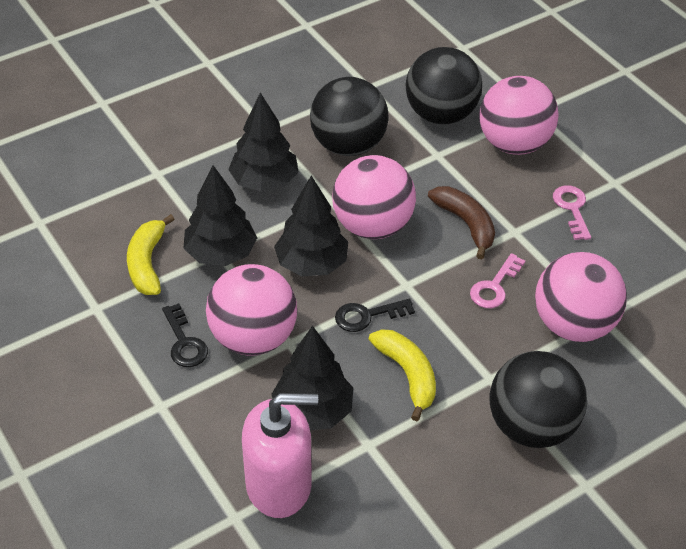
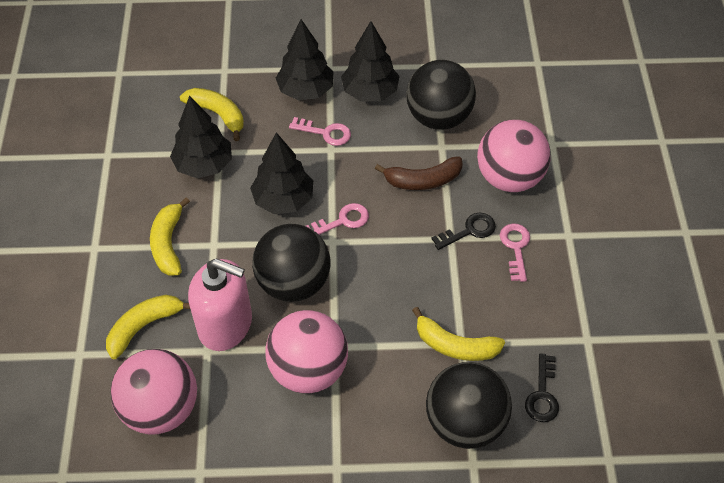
pink ball: 4 -> 3
pink key: 2 -> 3
yellow banana: 2 -> 4

